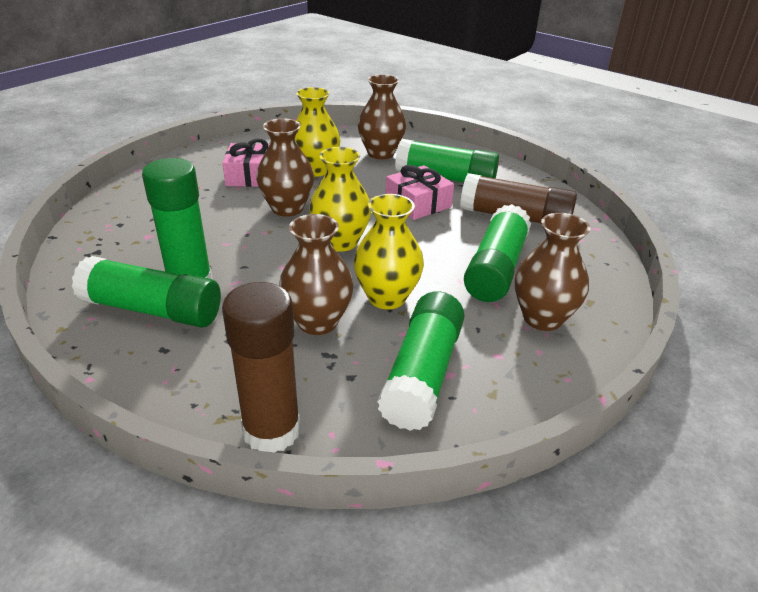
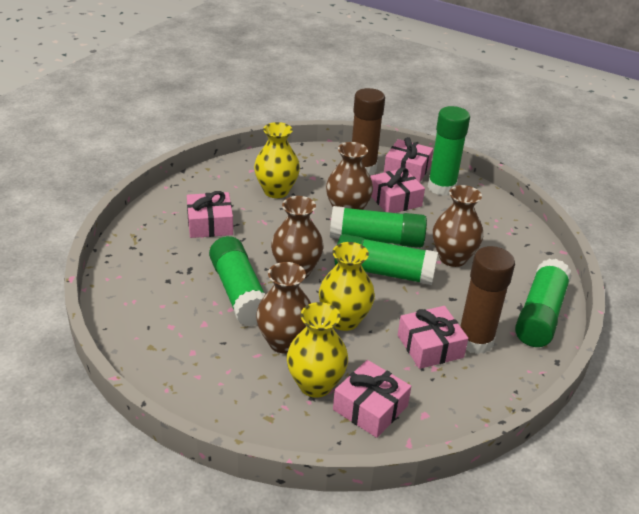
pink gift: 2 -> 5

